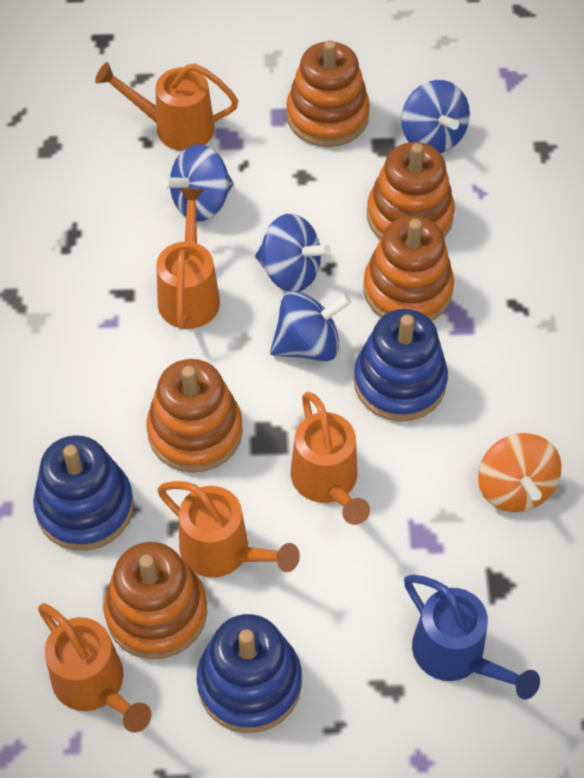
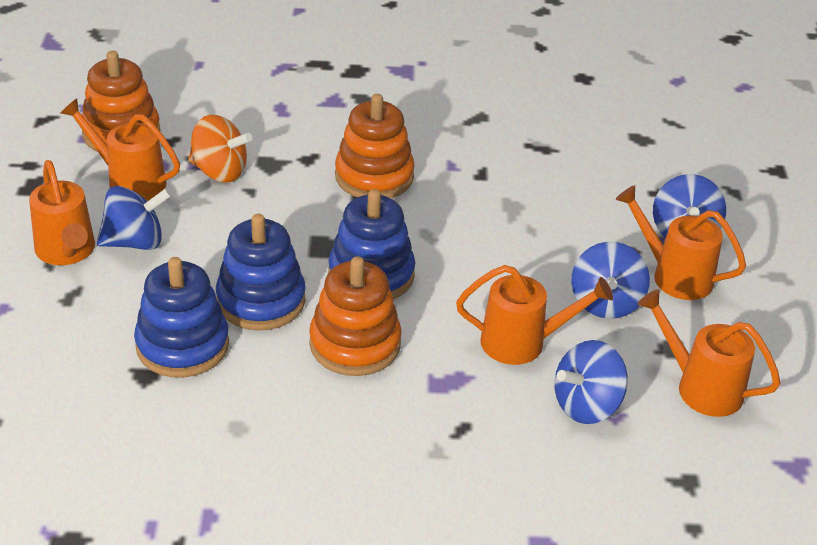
blue watering can: 1 -> 0
orange stacking toy: 5 -> 3

